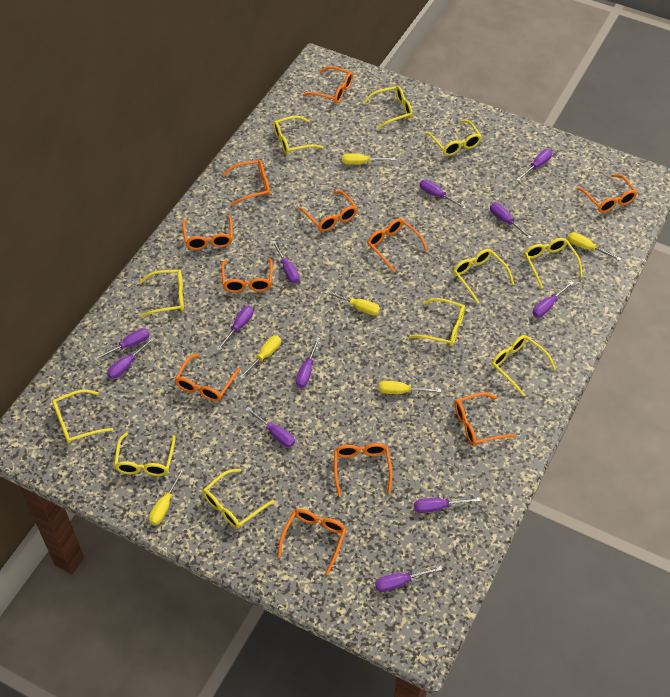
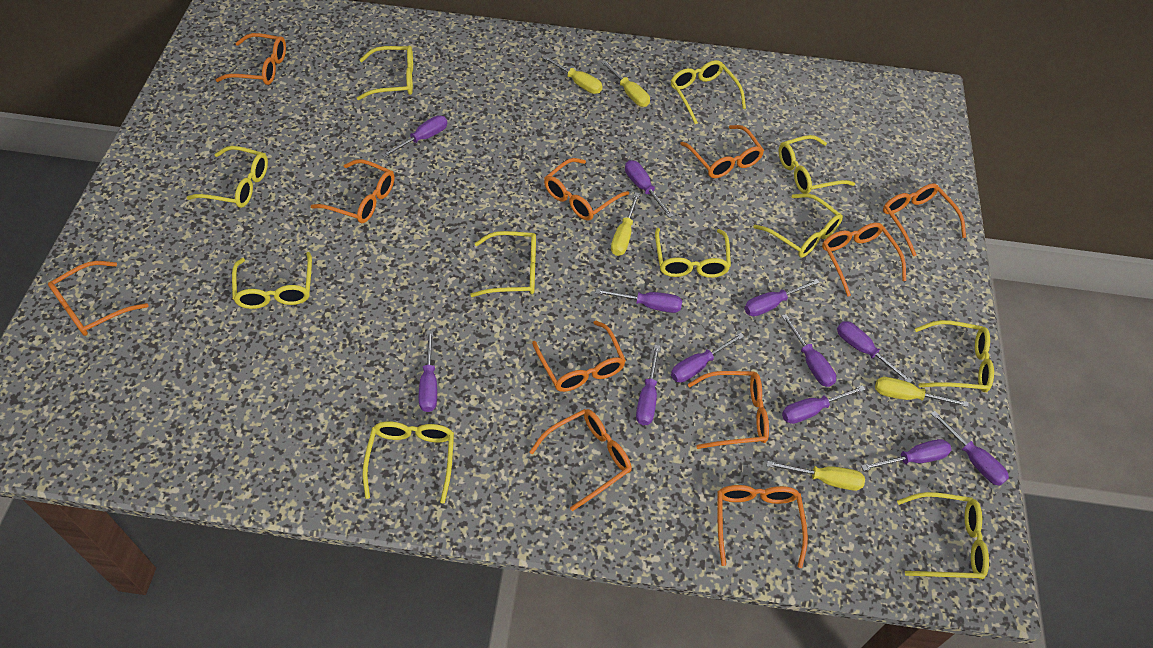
yellow screwdriver: 6 -> 5

